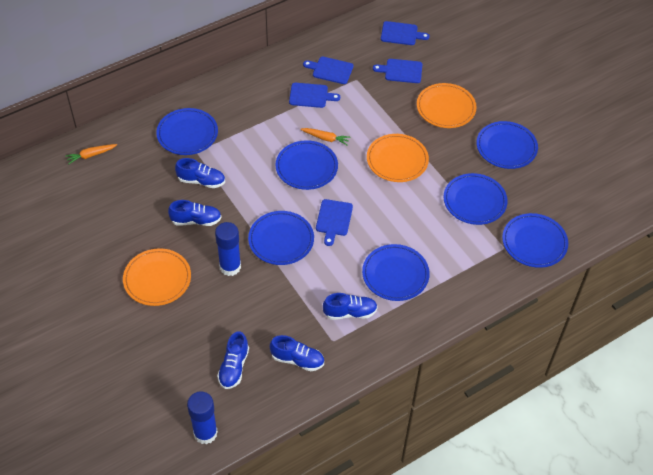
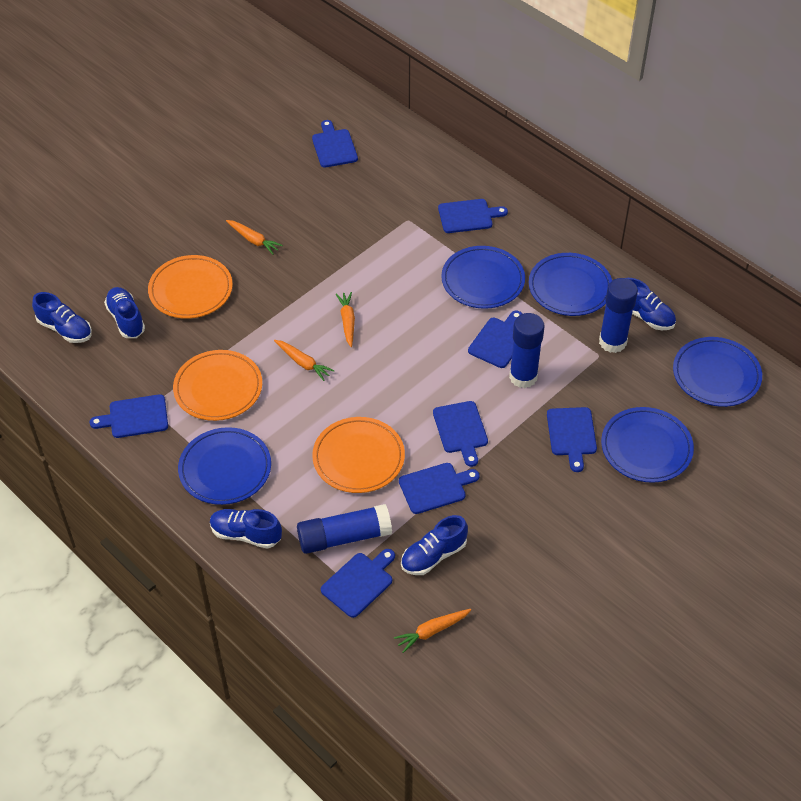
blue cutting board: 5 -> 8
blue glue stick: 2 -> 3
blue plate: 7 -> 5
orange carrot: 2 -> 4

